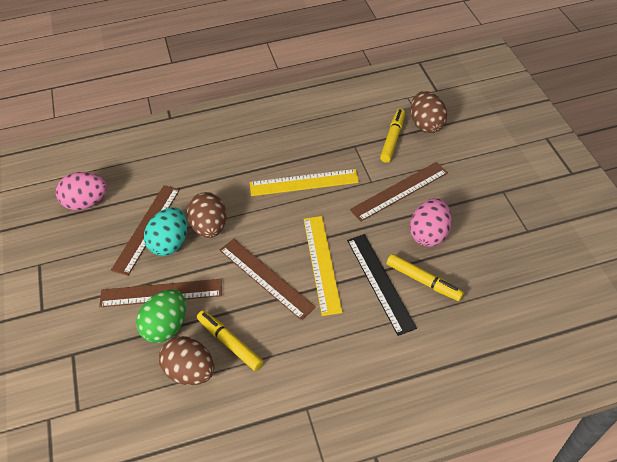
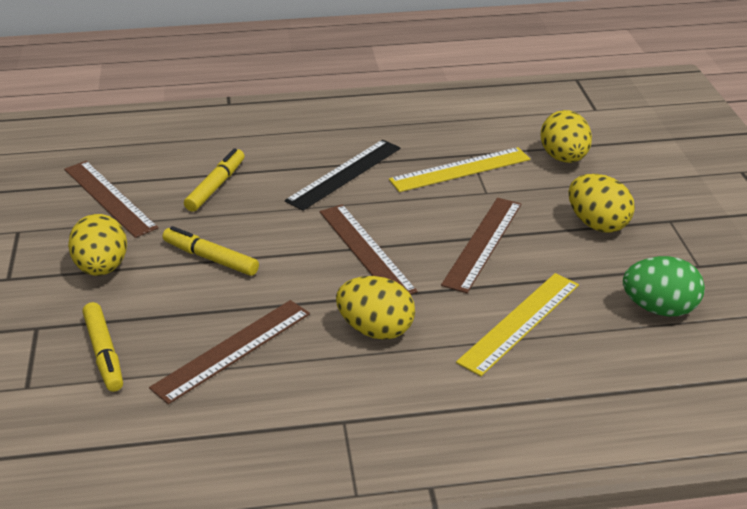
brown egg: 3 -> 0
pink egg: 2 -> 0
turquoise egg: 1 -> 0
yellow egg: 0 -> 4

